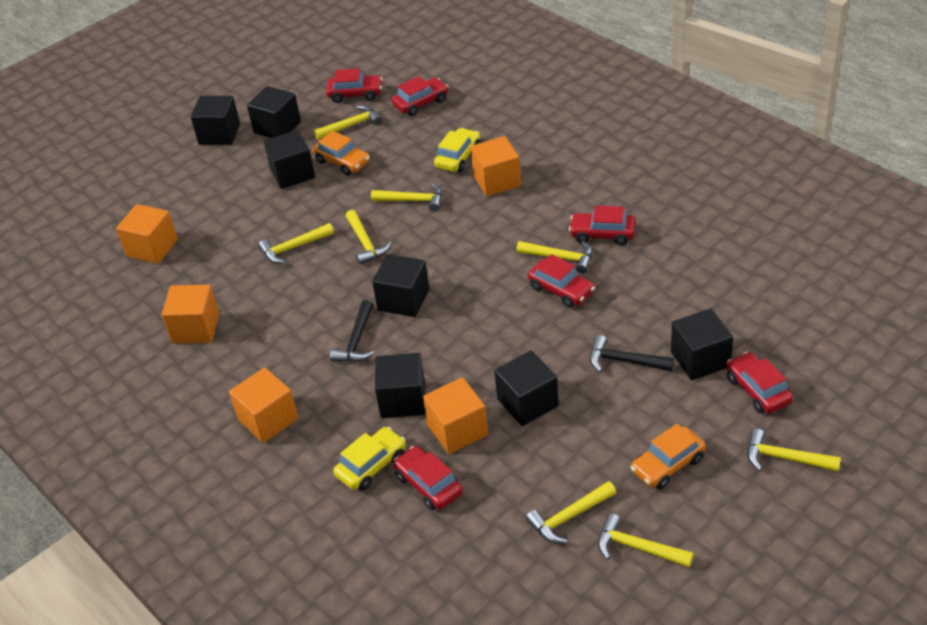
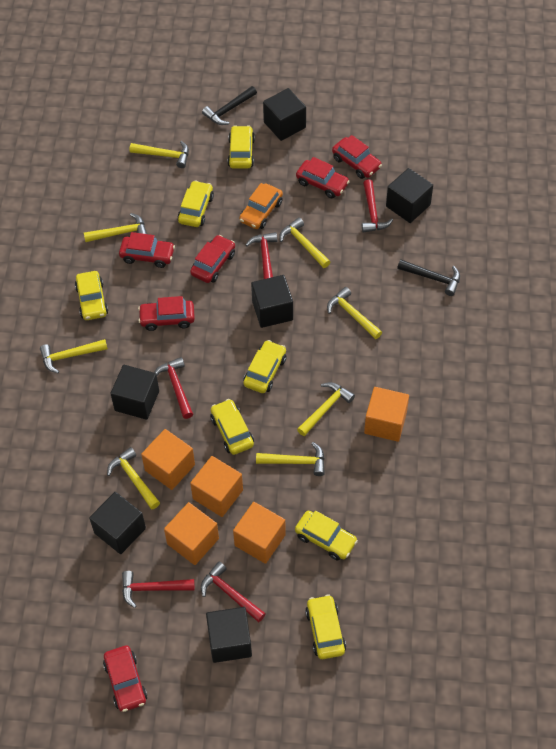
black cube: 7 -> 6
orange car: 2 -> 1
red hammer: 0 -> 5
yellow car: 2 -> 7

